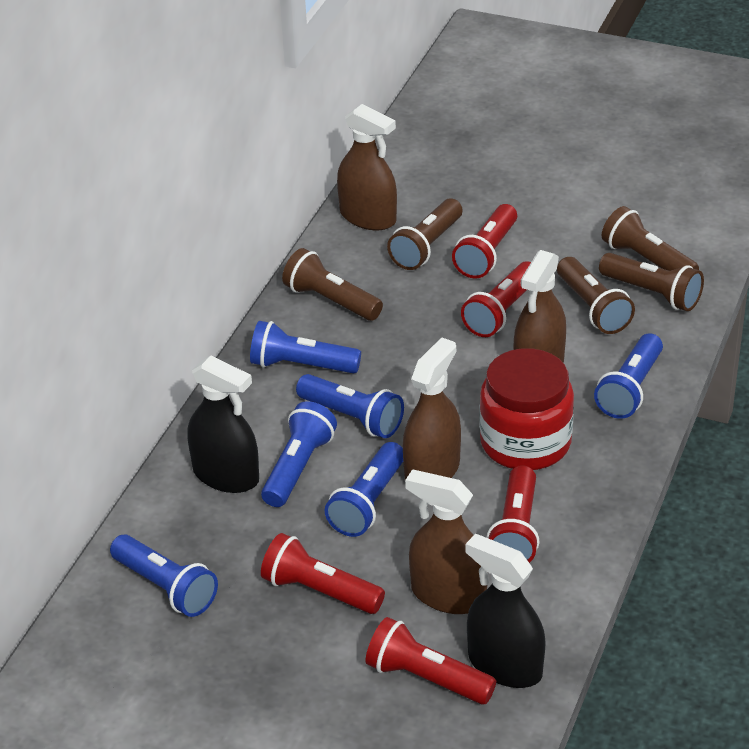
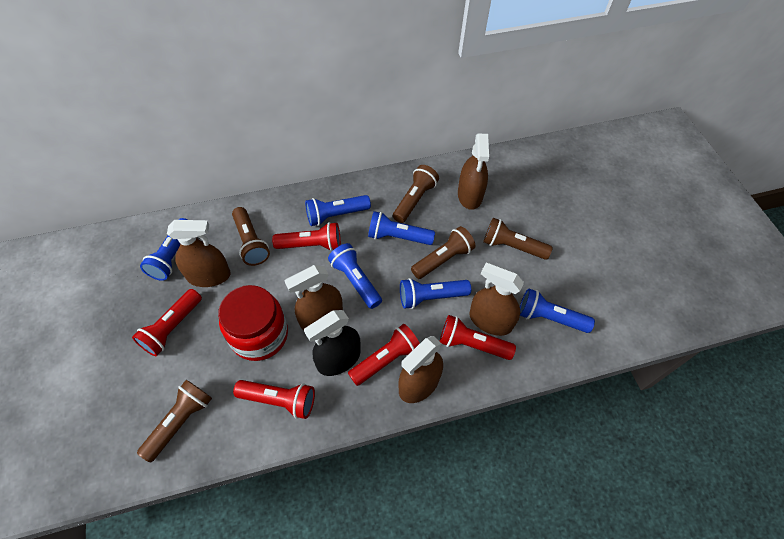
black spray bottle: 2 -> 1
brown spray bottle: 4 -> 5

